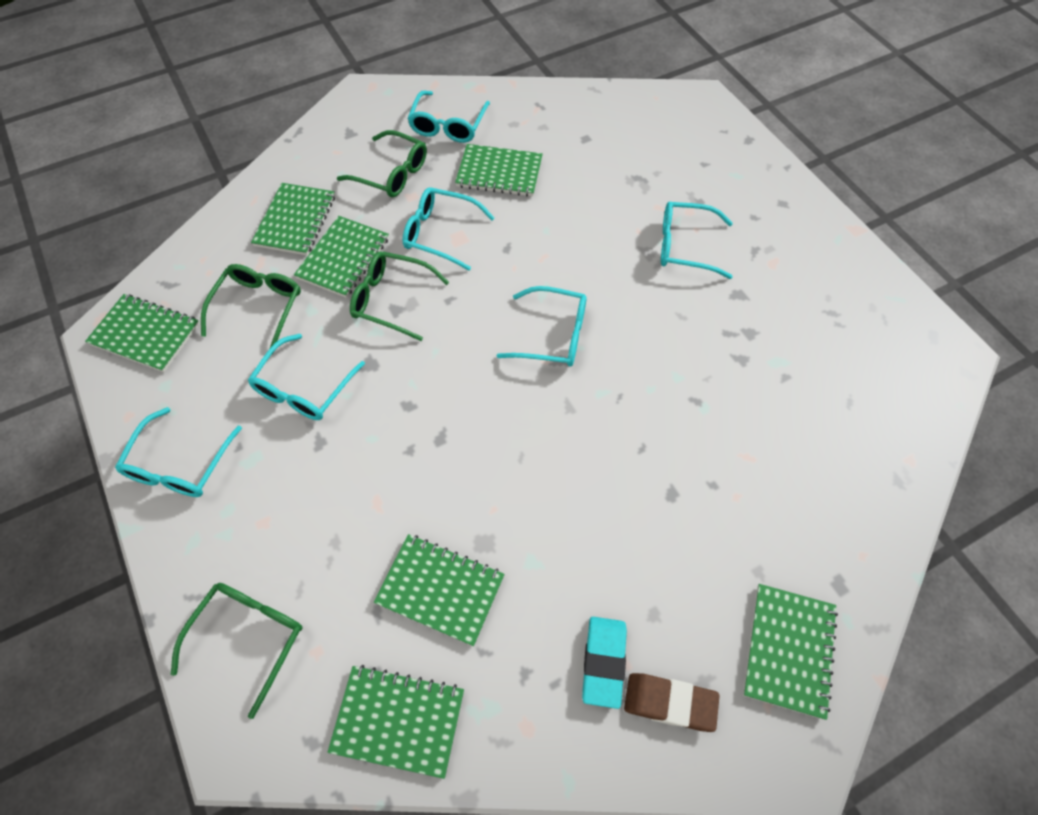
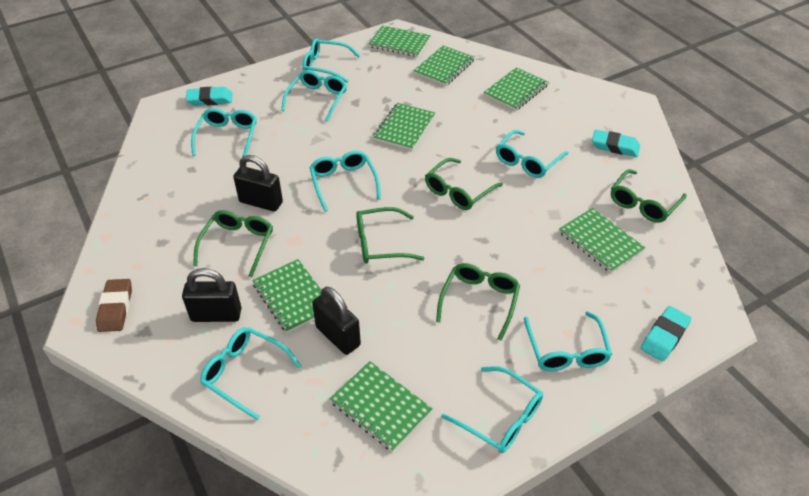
black padlock: 0 -> 3
green glasses: 4 -> 5
turquoise eraser: 1 -> 3
turquoise glasses: 6 -> 8

